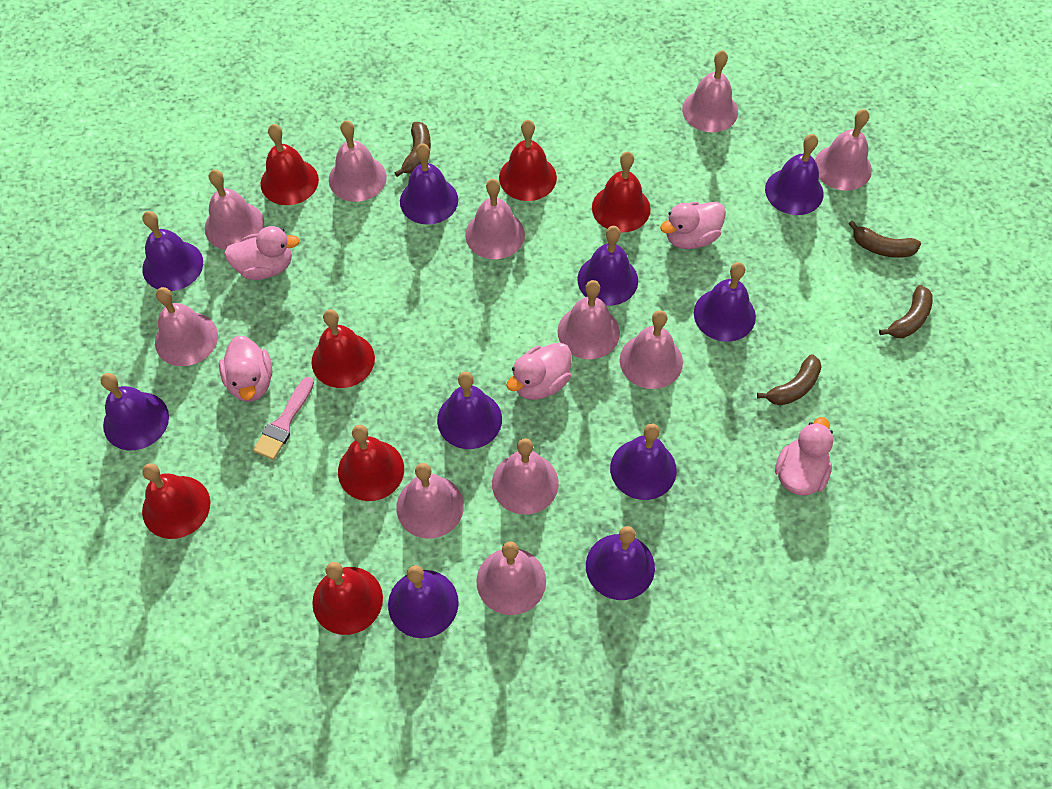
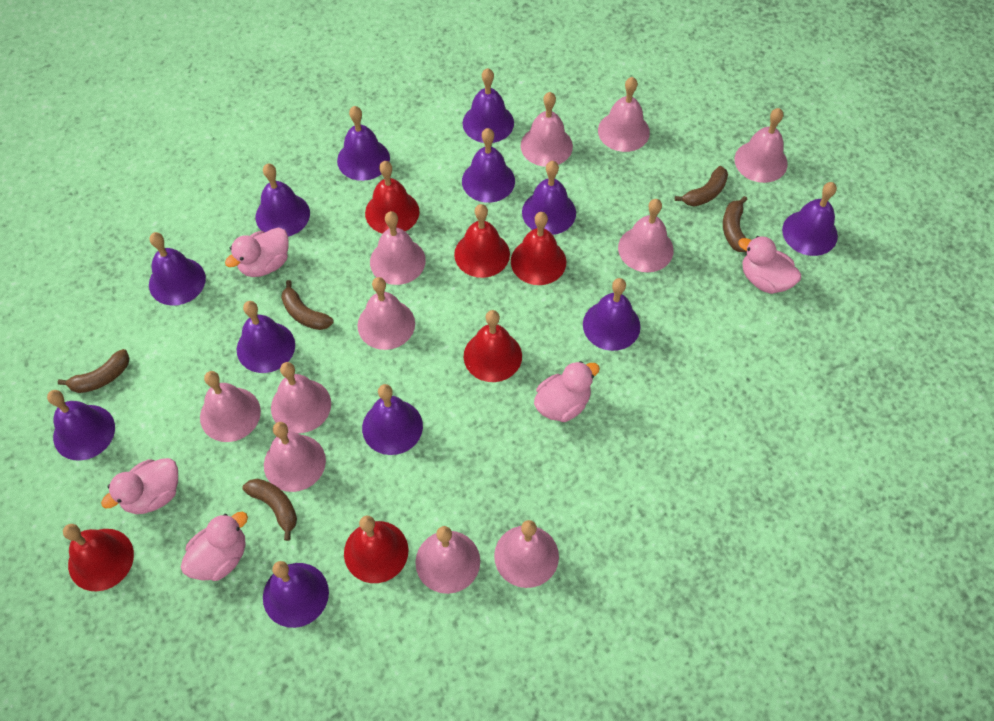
brown banana: 4 -> 5
pink brush: 1 -> 0
purple bell: 10 -> 12
red bell: 7 -> 6

